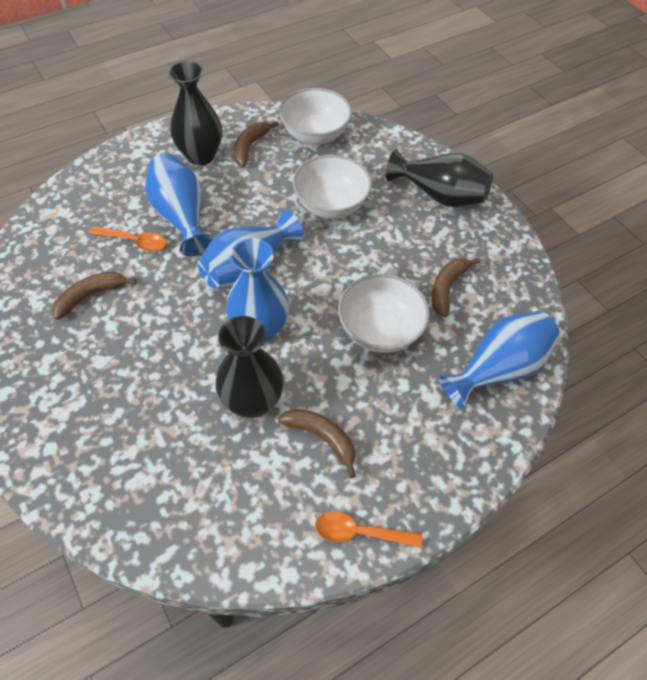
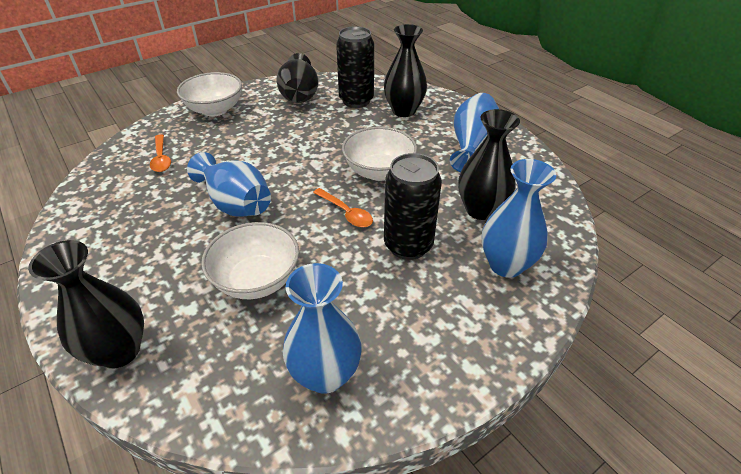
black can: 0 -> 2
black vase: 3 -> 4
brown banana: 4 -> 0

